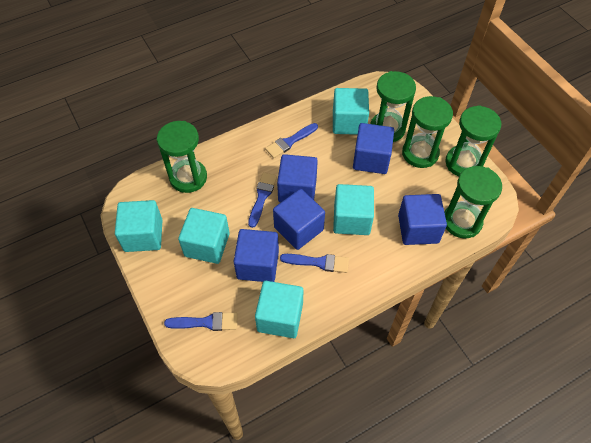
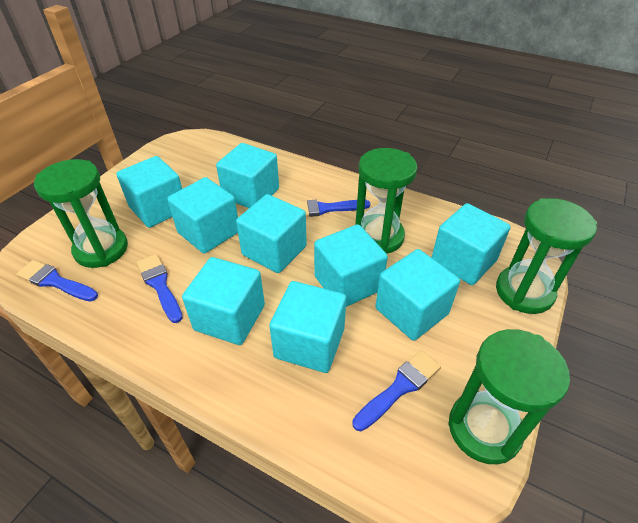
blue cube: 5 -> 0
green hourglass: 5 -> 4
turquoise cube: 5 -> 9

